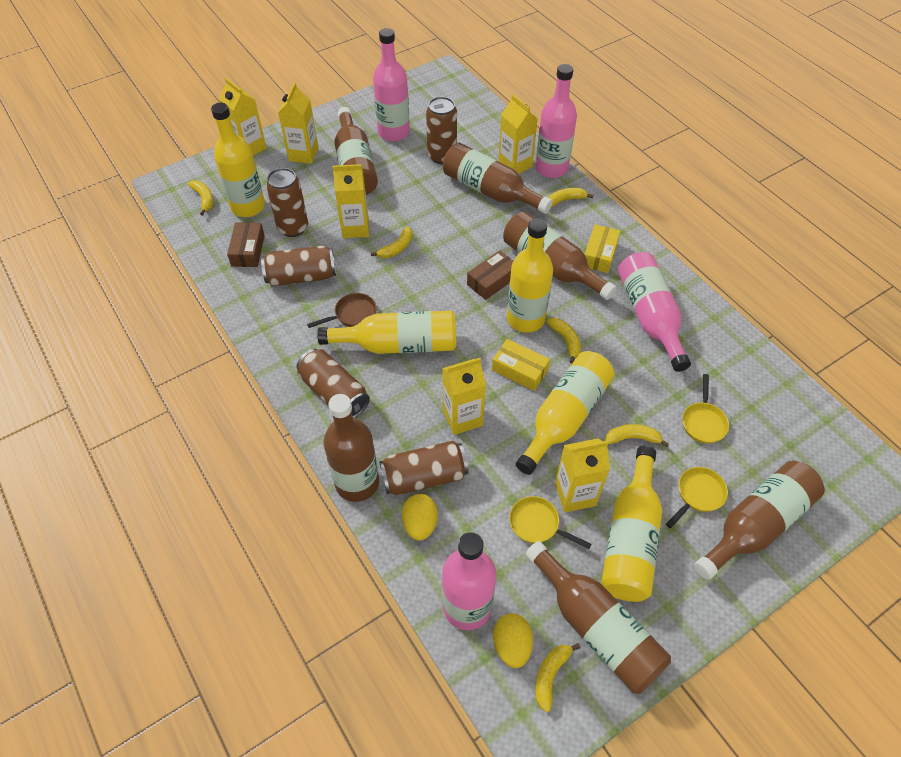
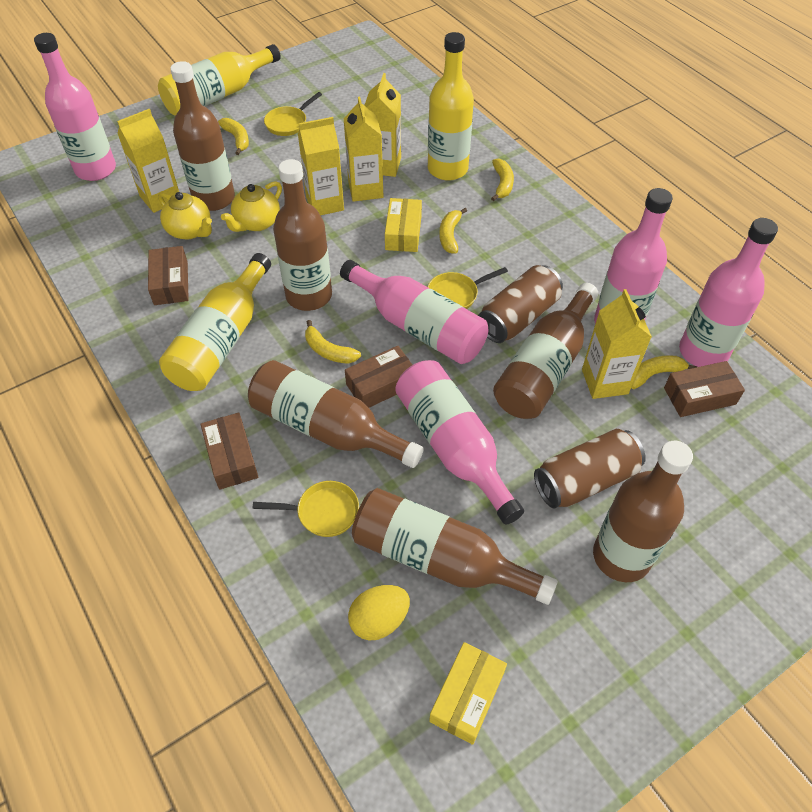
brown box: 2 -> 4
brown can: 5 -> 2
brown pan: 1 -> 0
pink bottle: 4 -> 5
yellow banana: 6 -> 5
yellow bottle: 5 -> 3
yellow carton: 6 -> 5
yellow egg: 2 -> 1
yellow teapot: 0 -> 2

